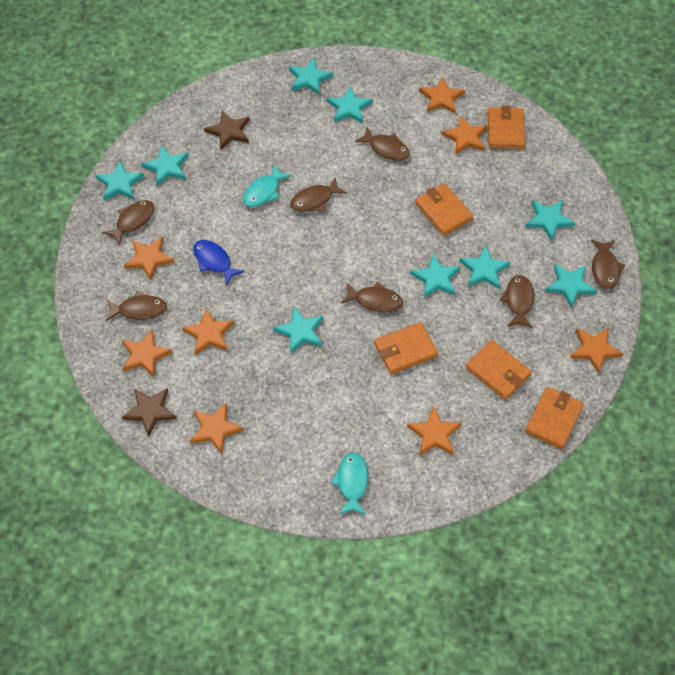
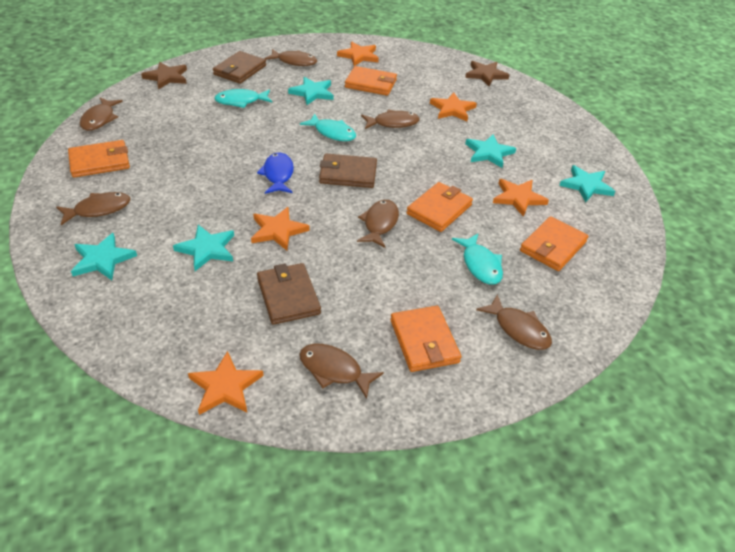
brown wallet: 0 -> 3
orange star: 8 -> 5
turquoise fish: 2 -> 3
turquoise star: 9 -> 5

